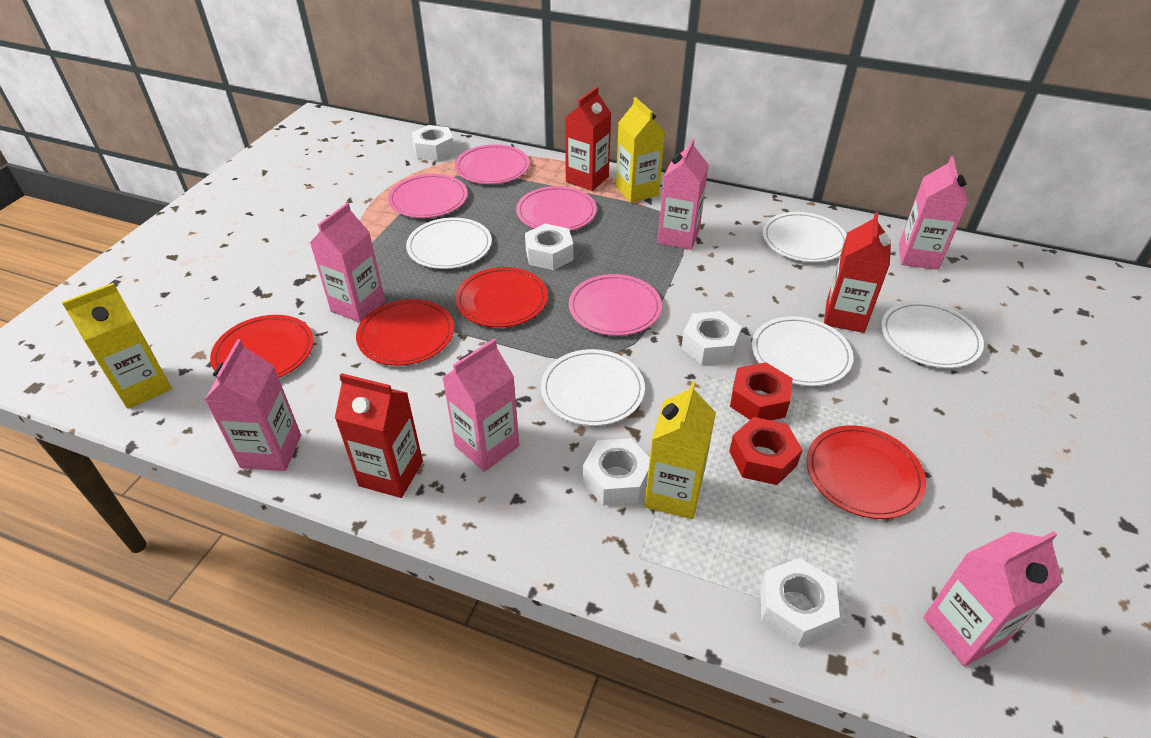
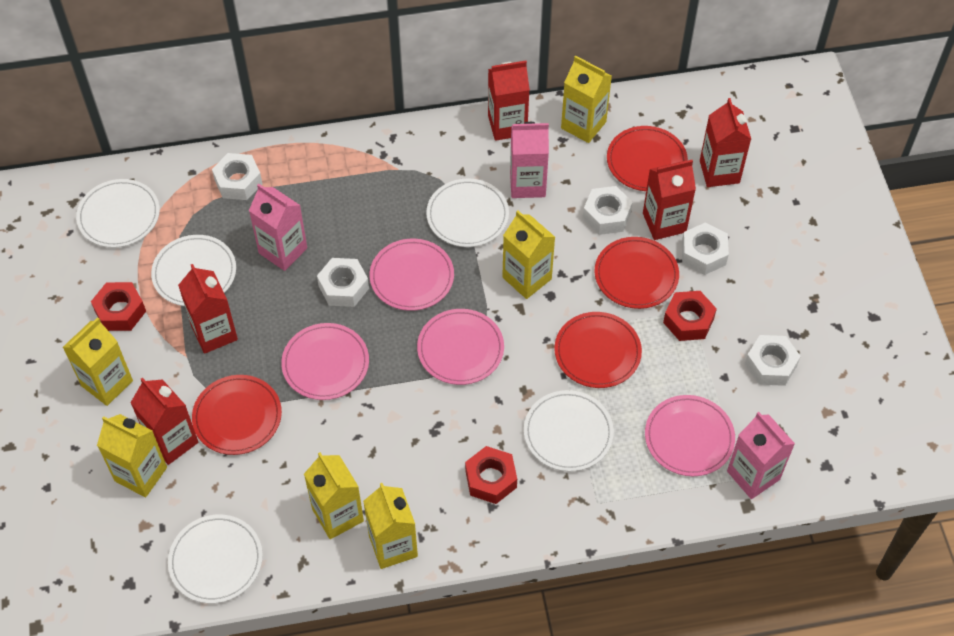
pink carton: 6 -> 3
red carton: 3 -> 5
red nut: 2 -> 3
yellow carton: 3 -> 6

